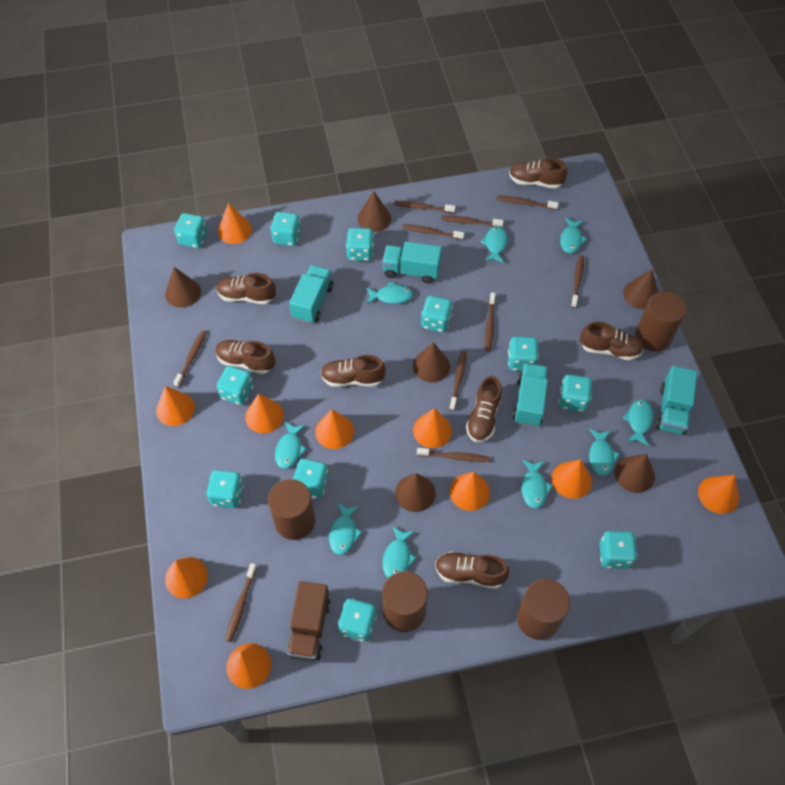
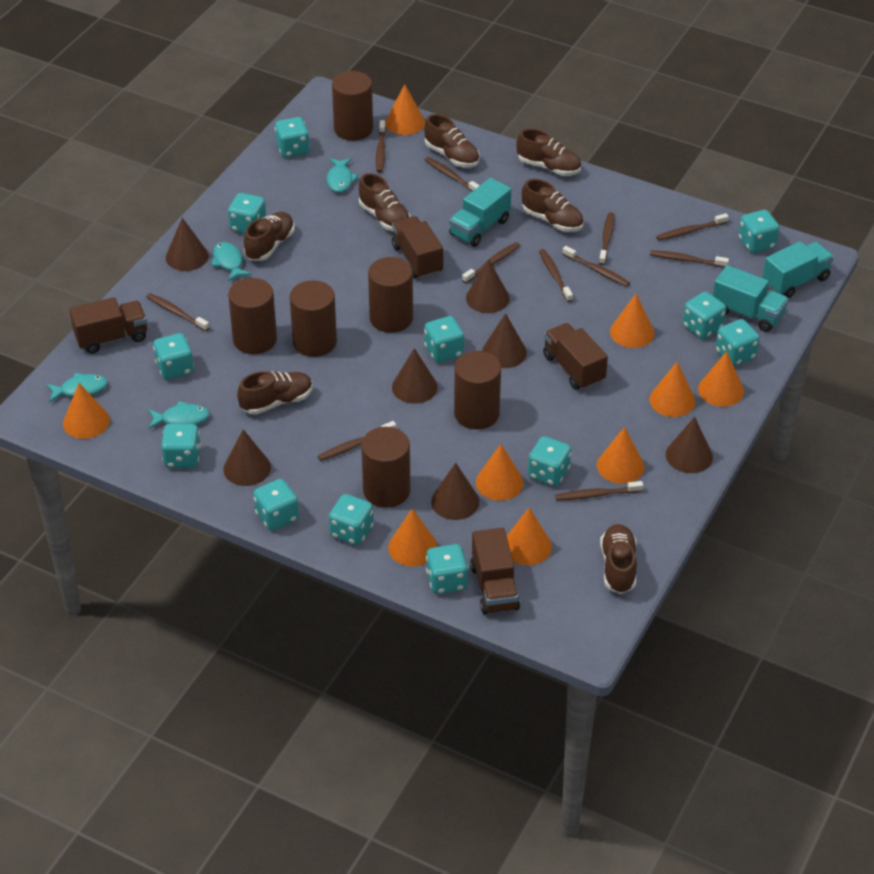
brown cone: 6 -> 7
brown cylinder: 4 -> 6
brown toothbrush: 10 -> 11
brown truck: 1 -> 4
orange cone: 10 -> 9
turquoise dice: 11 -> 12
turquoise fish: 9 -> 4
turquoise truck: 4 -> 3

